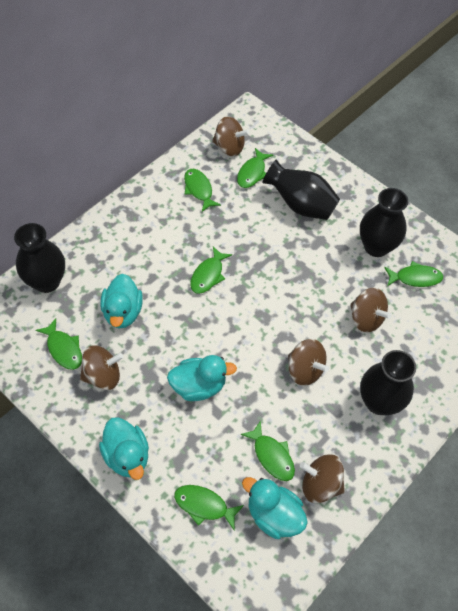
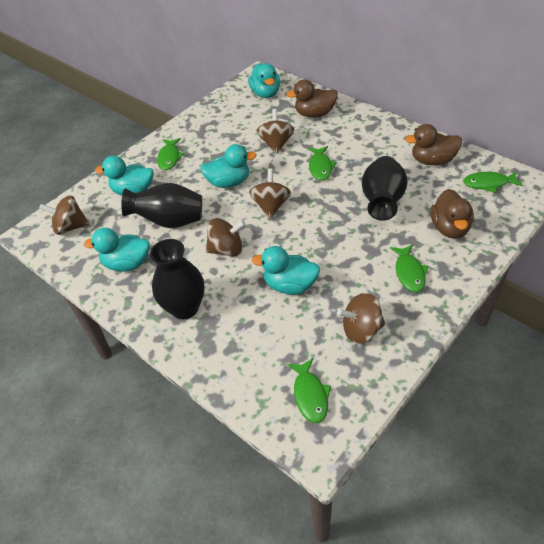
black vase: 4 -> 3
brown duck: 0 -> 3
green fish: 7 -> 5
turquoise duck: 4 -> 5

